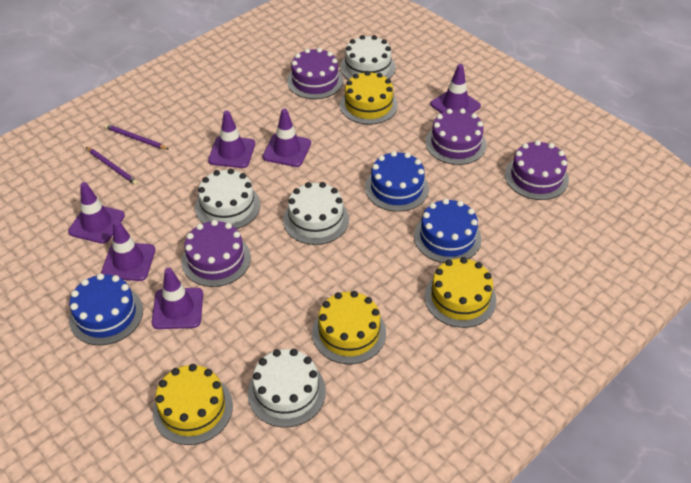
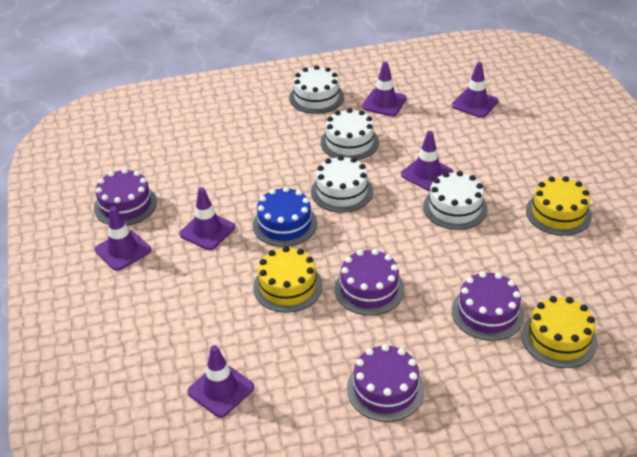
blue cake: 3 -> 1
purple pencil: 2 -> 0
yellow cake: 4 -> 3

